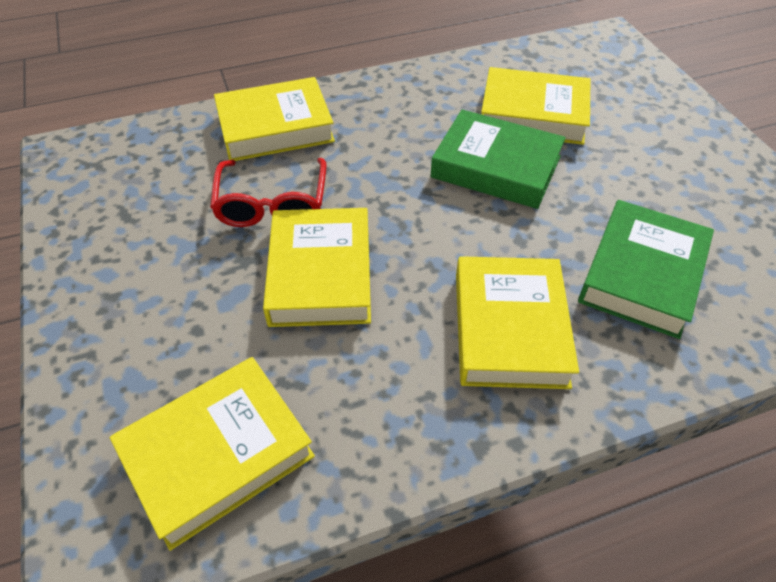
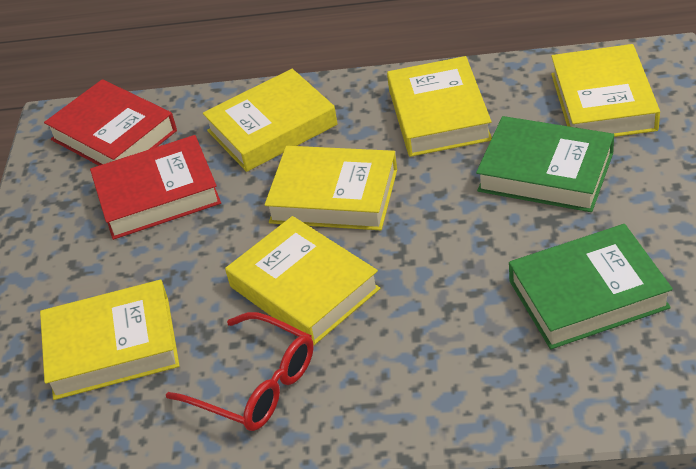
red book: 0 -> 2
yellow book: 5 -> 6

